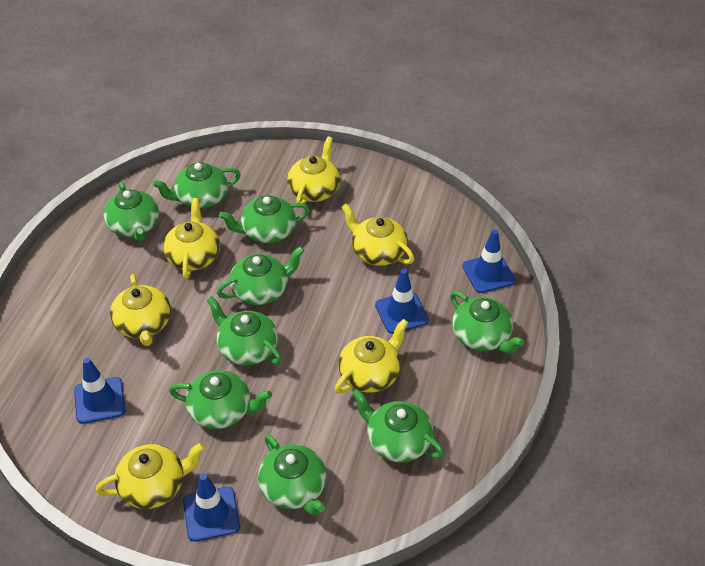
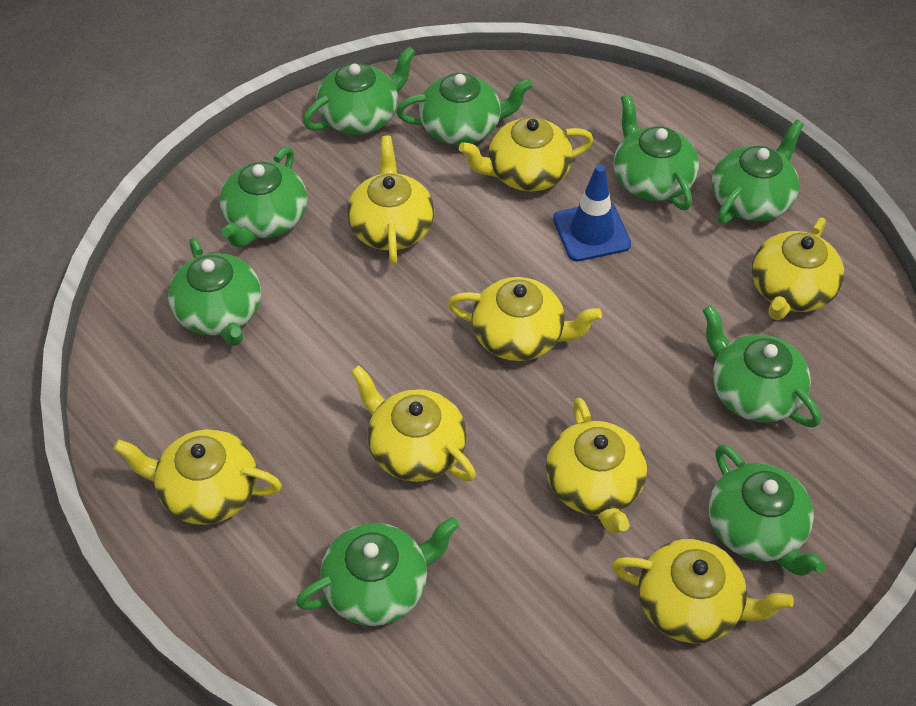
blue traffic cone: 4 -> 1
yellow teapot: 6 -> 8

